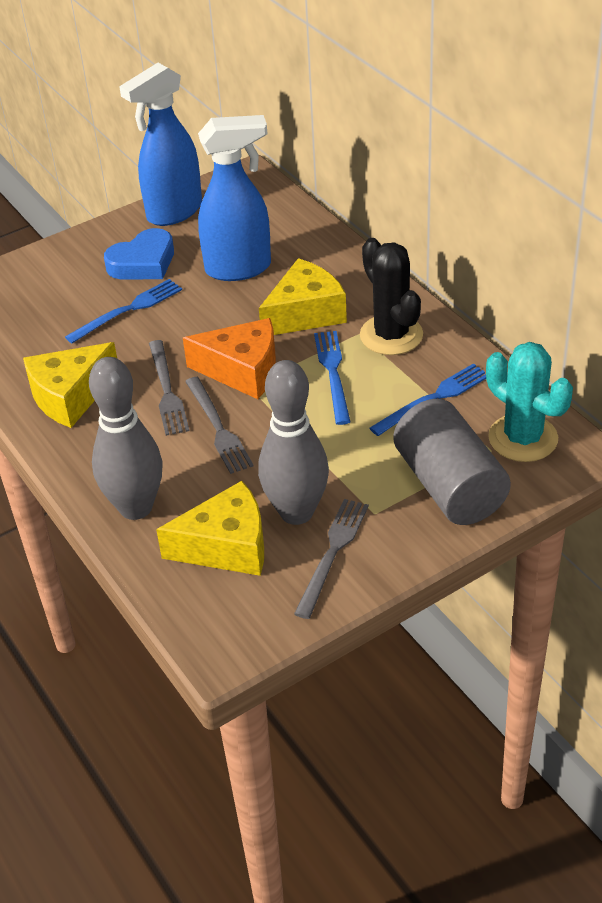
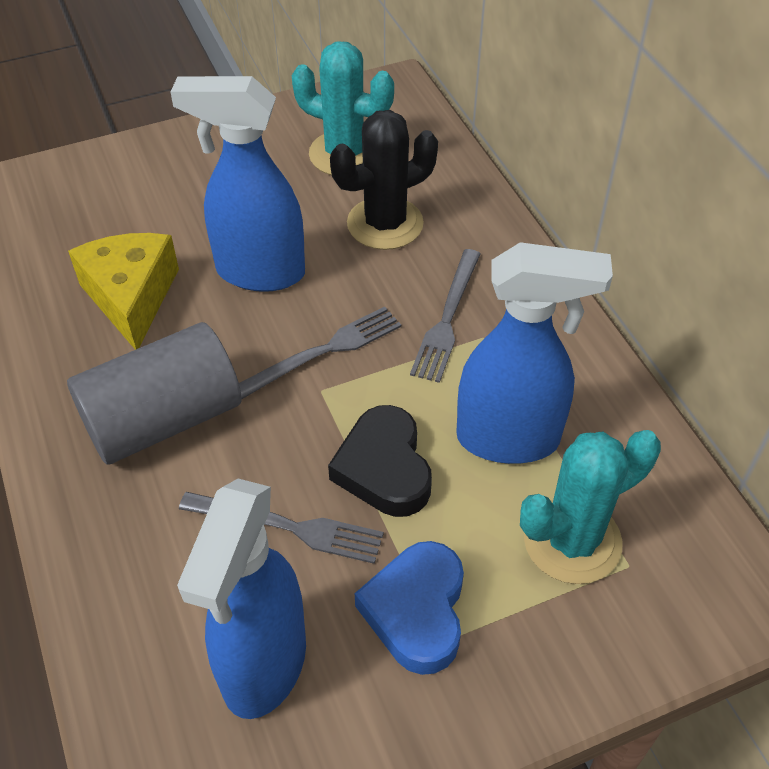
black heart: 0 -> 1
blue fork: 3 -> 0
blue spray bottle: 2 -> 3
grey bowling pin: 2 -> 0
orange cheese: 1 -> 0
turquoise cactus: 1 -> 2
yellow cheese: 3 -> 1

